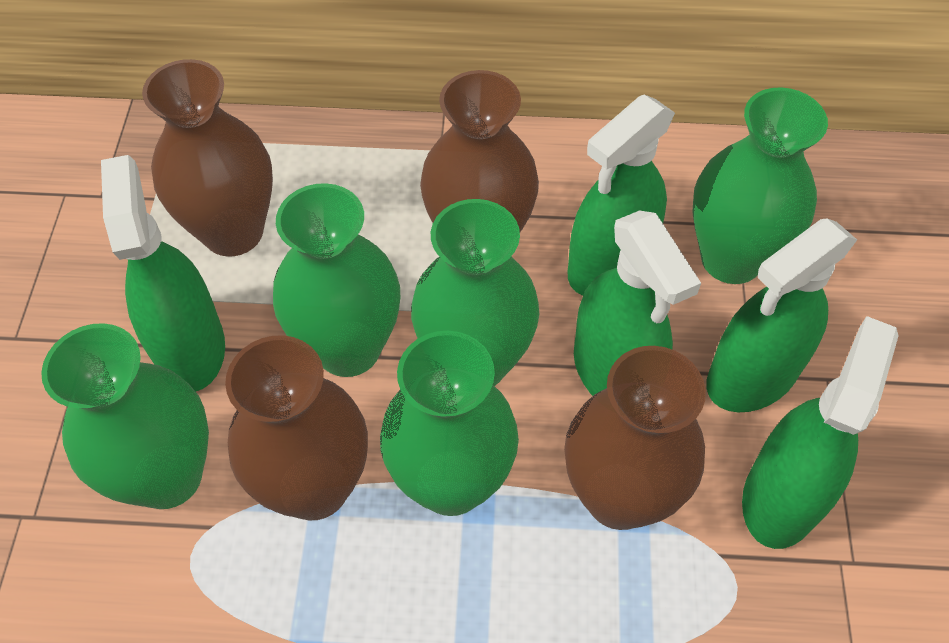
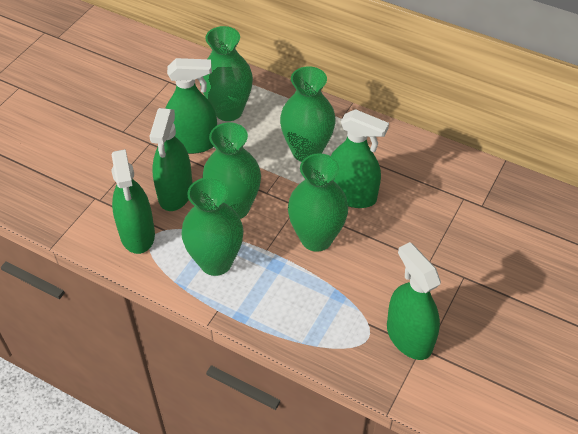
brown vase: 4 -> 0

